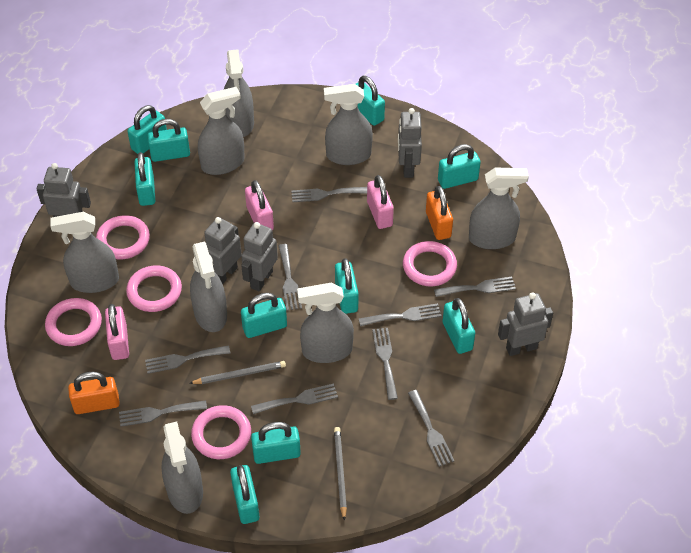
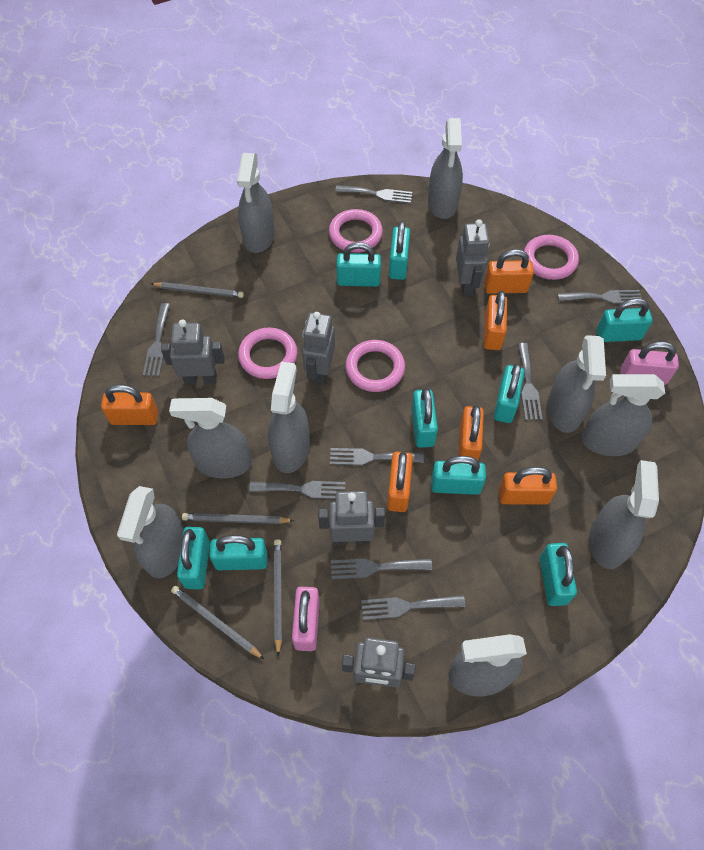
grey fork: 9 -> 8
grey pencil: 2 -> 4
grey spray bottle: 8 -> 9
orange padlock: 2 -> 6
pink padlock: 3 -> 2
pink ring: 5 -> 4
turquoise padlock: 10 -> 9

